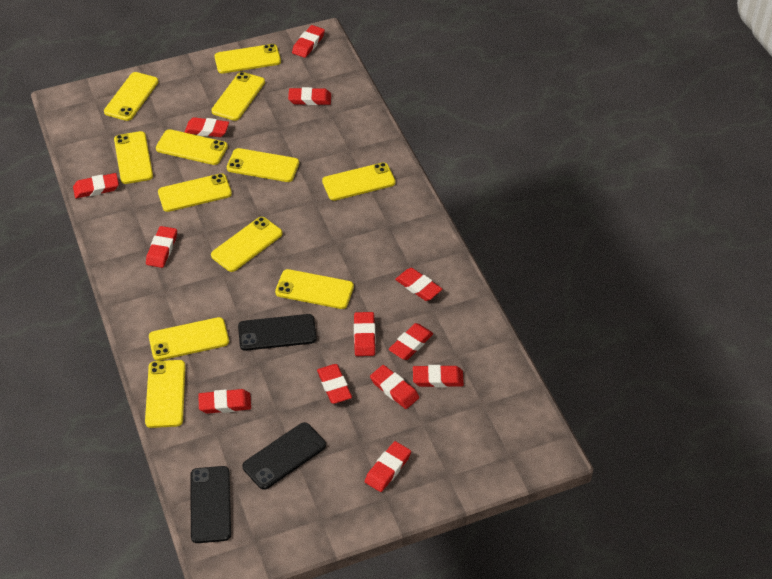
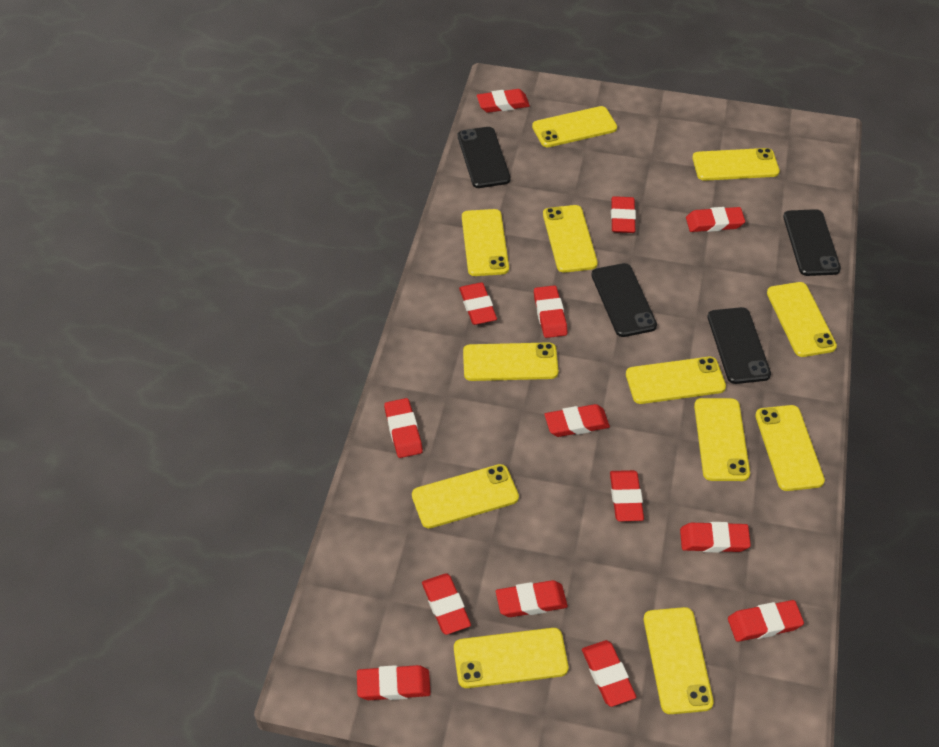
black phone: 3 -> 4
red eraser: 13 -> 14

